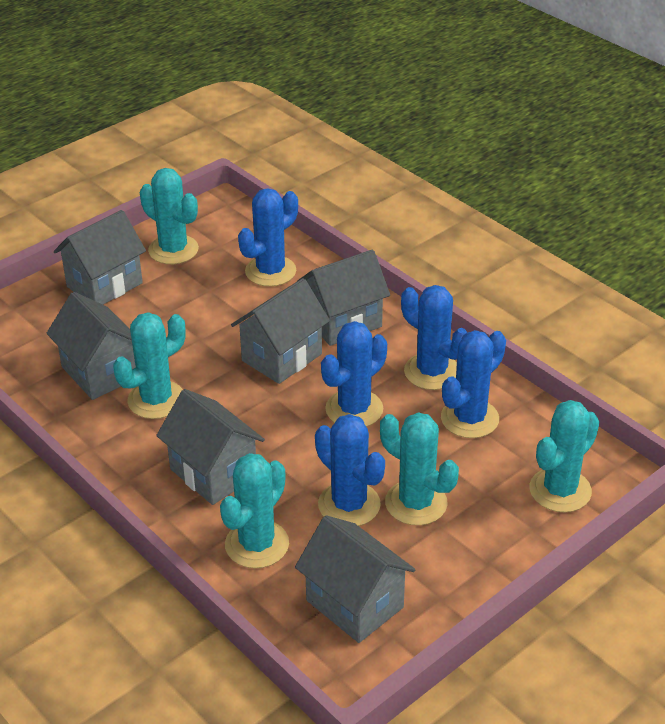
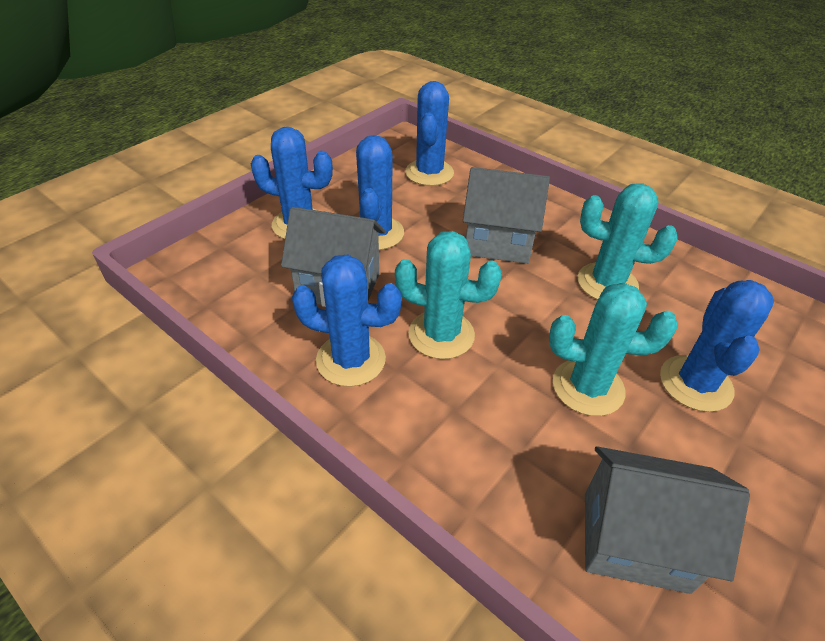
grey house: 6 -> 3
turquoise cactus: 5 -> 3

